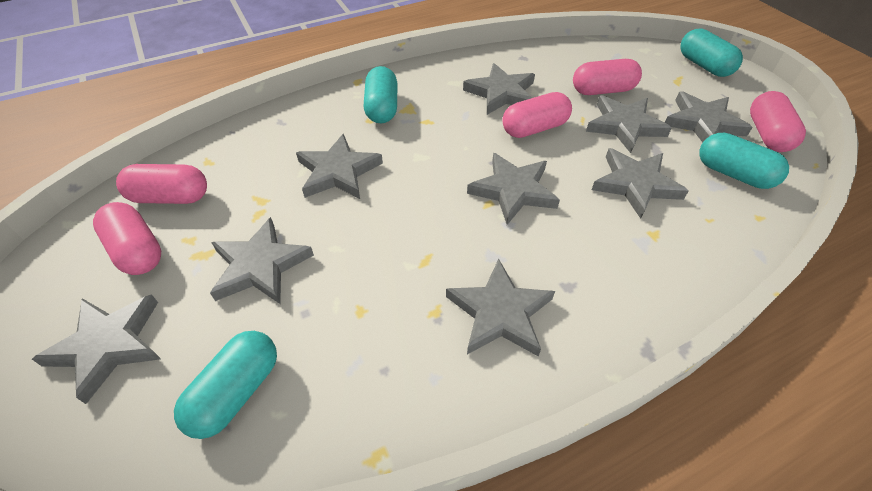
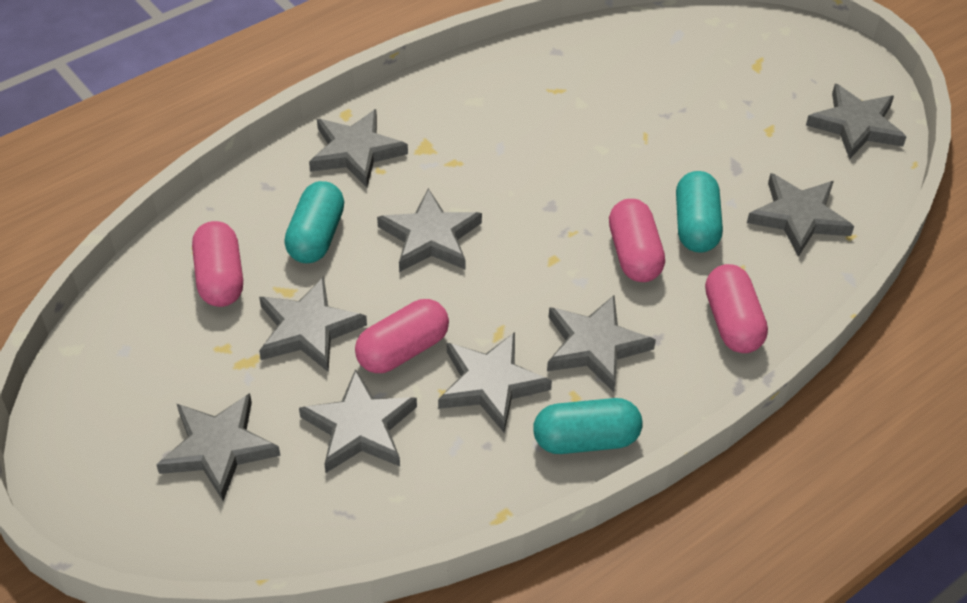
pink capsule: 5 -> 4
turquoise capsule: 4 -> 3

